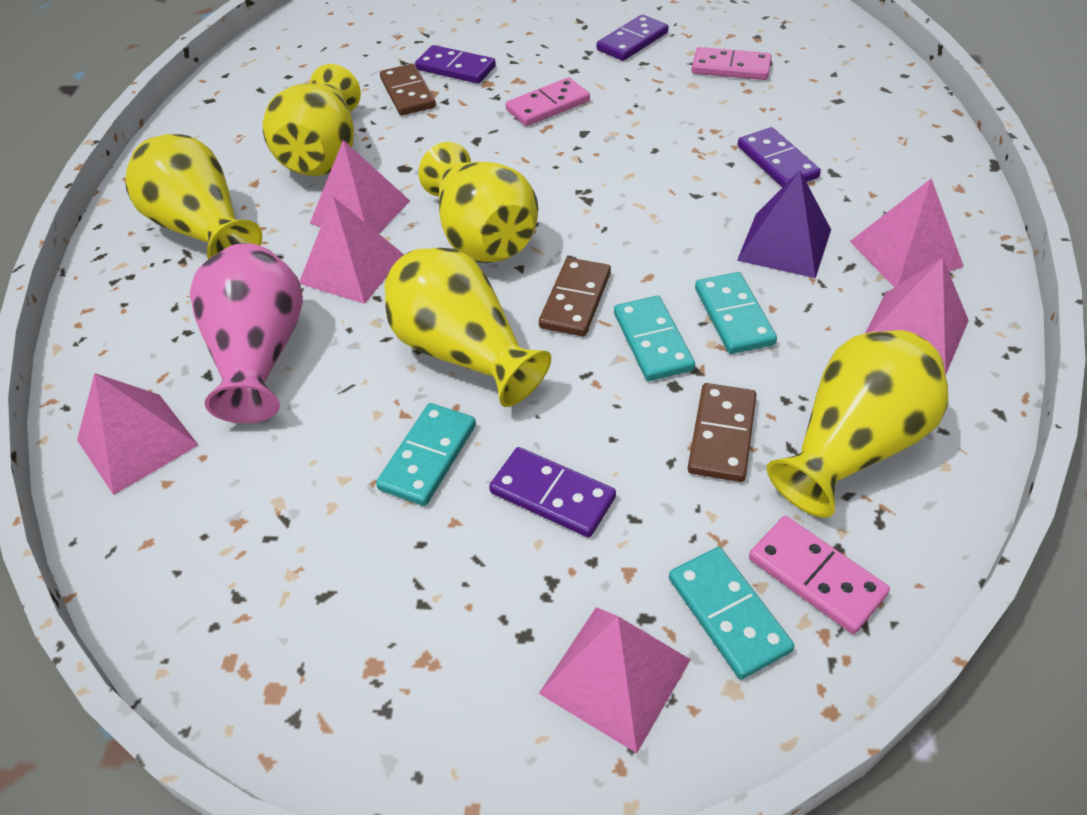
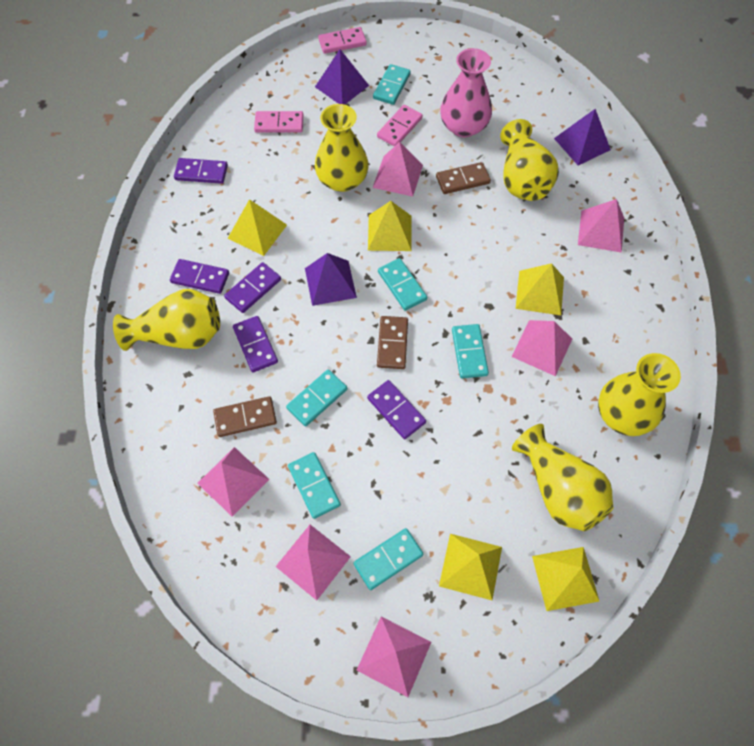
purple domino: 4 -> 5
purple pyramid: 1 -> 3
turquoise domino: 4 -> 6
yellow pyramid: 0 -> 5

